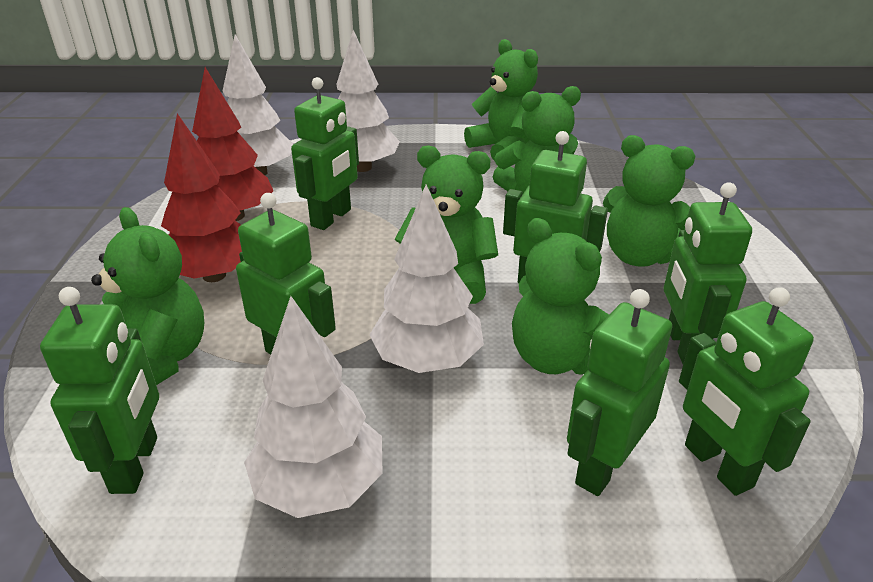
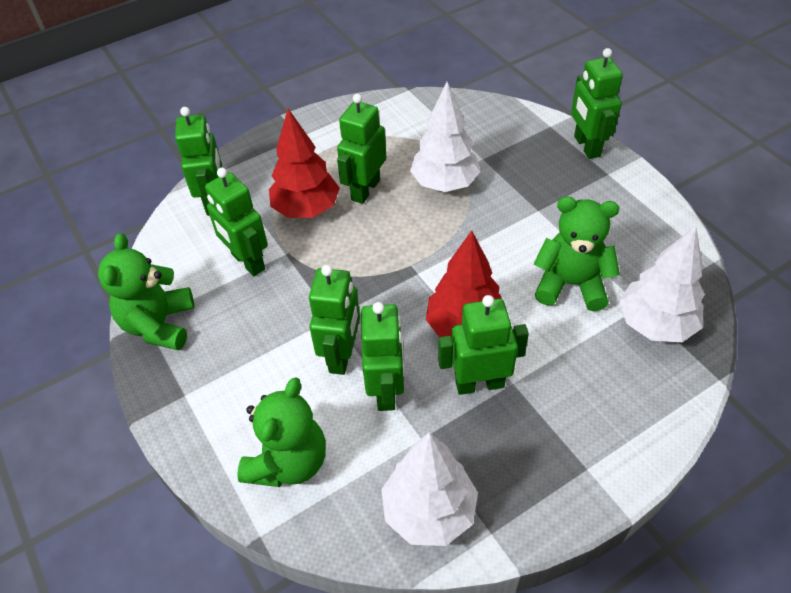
green teddy bear: 6 -> 3
white tree: 4 -> 3

